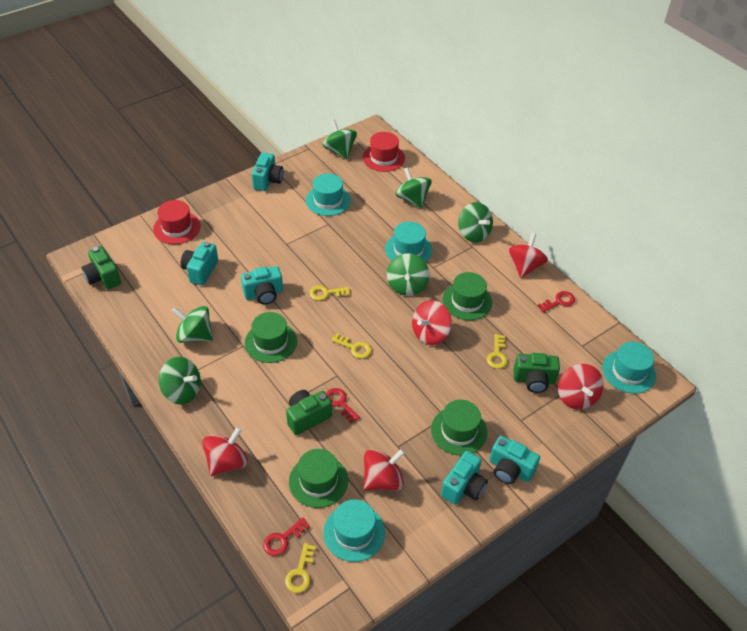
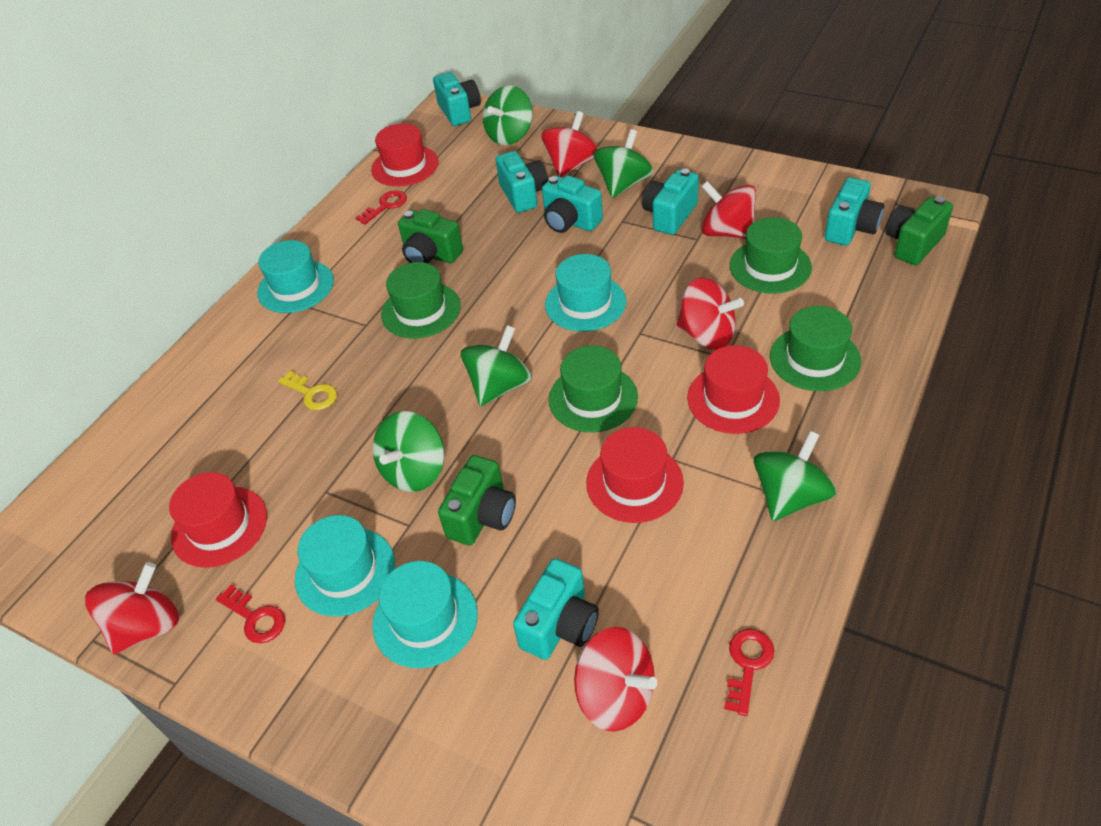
green spinning top: 6 -> 5
red hat: 2 -> 4
turquoise camera: 5 -> 6
yellow key: 4 -> 1

